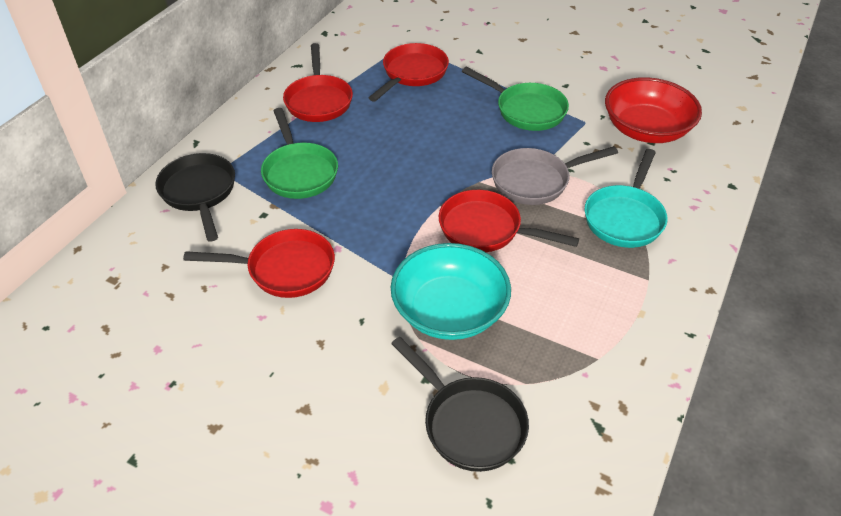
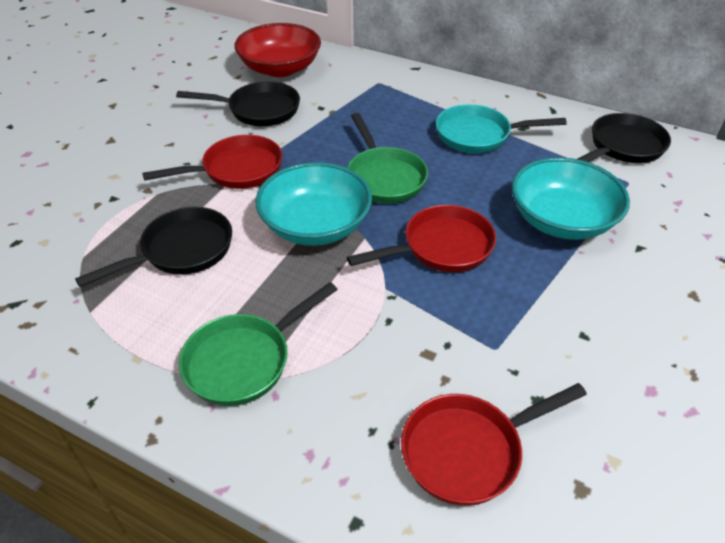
black pan: 2 -> 3
grey pan: 1 -> 0
red pan: 4 -> 3
turquoise bowl: 1 -> 2

